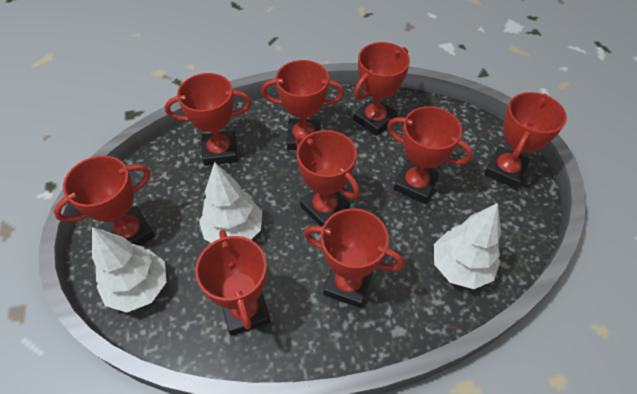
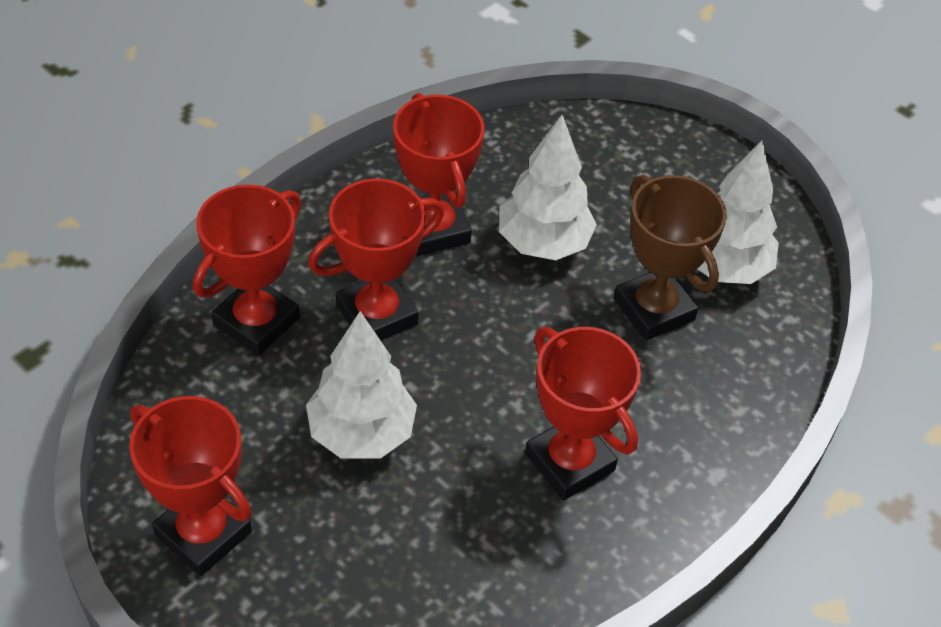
brown trophy: 0 -> 1
red trophy: 9 -> 5

